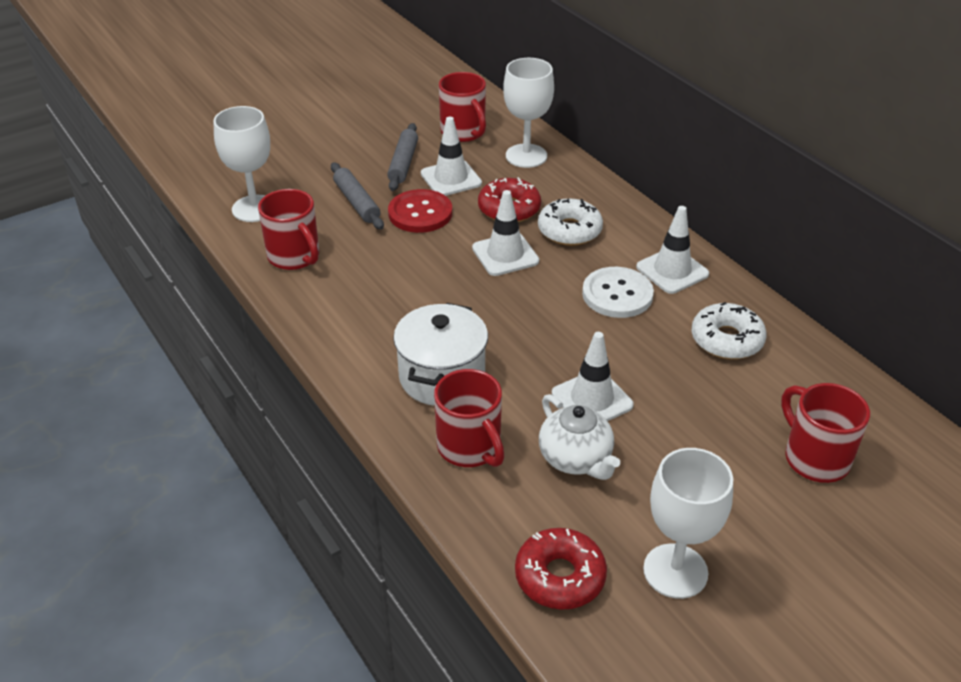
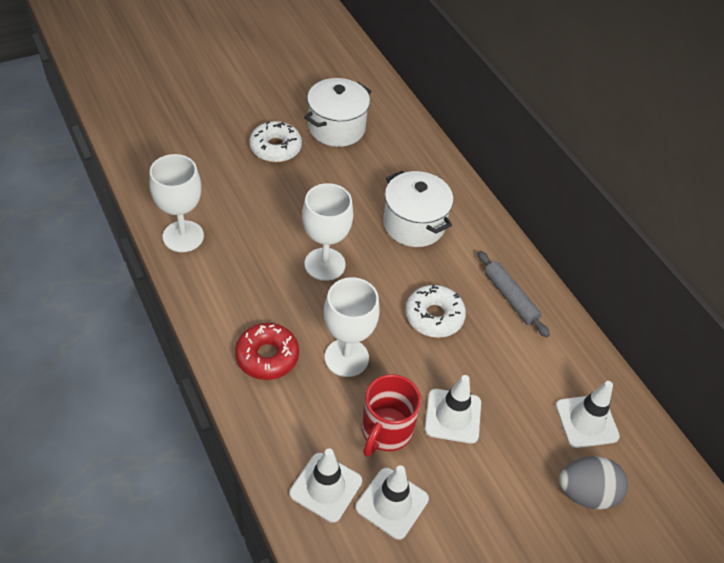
grey egg: 0 -> 1
grey rolling pin: 2 -> 1
red button: 1 -> 0
red donut: 2 -> 1
red mug: 4 -> 1
white button: 1 -> 0
white pot: 1 -> 2
white teapot: 1 -> 0

